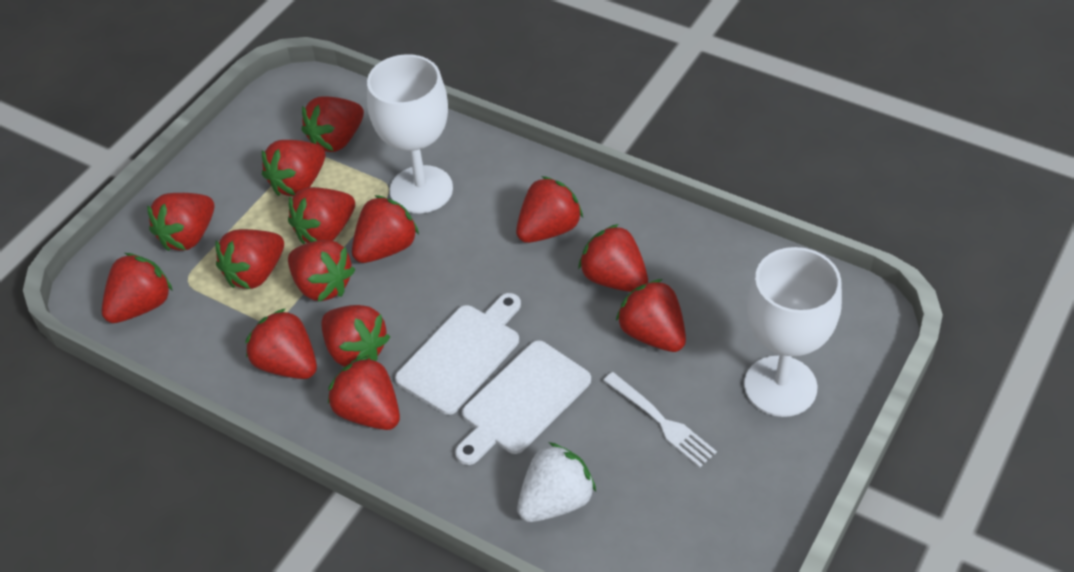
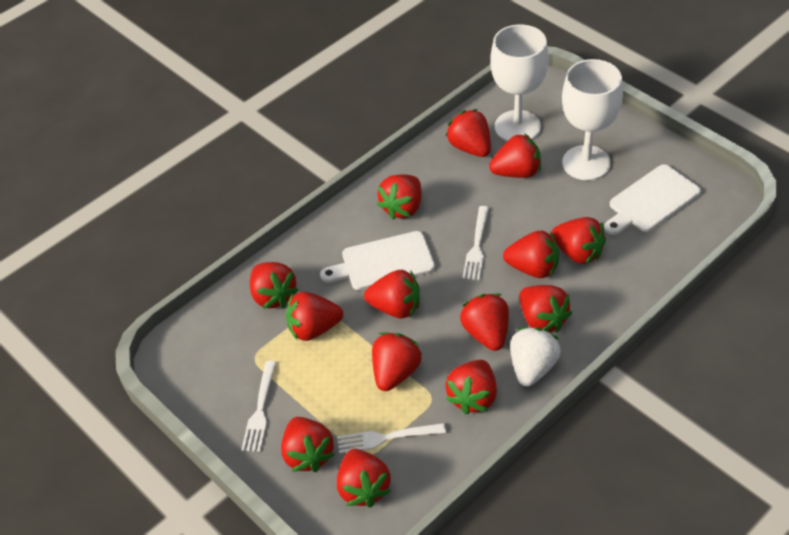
white fork: 1 -> 3

